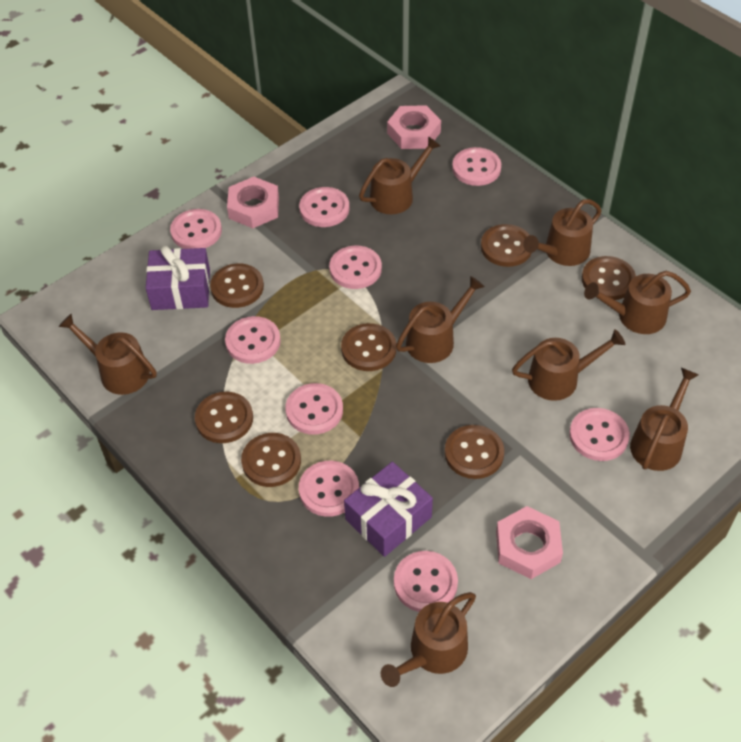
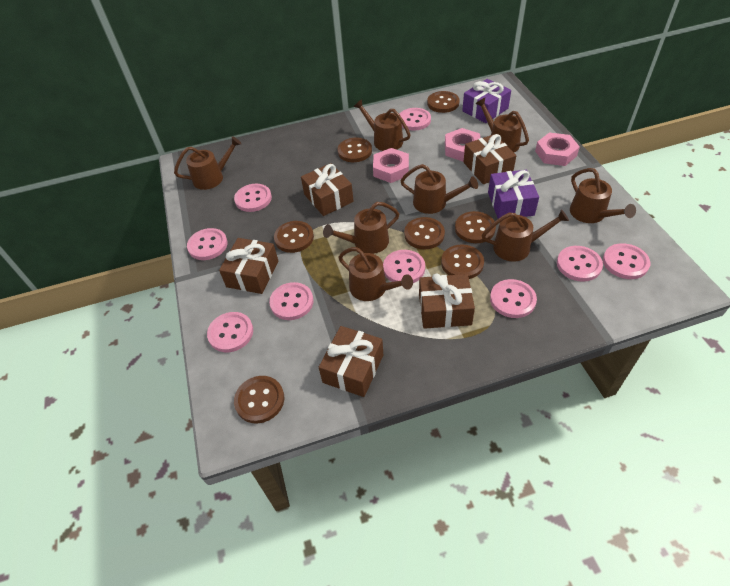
brown gift: 0 -> 5

